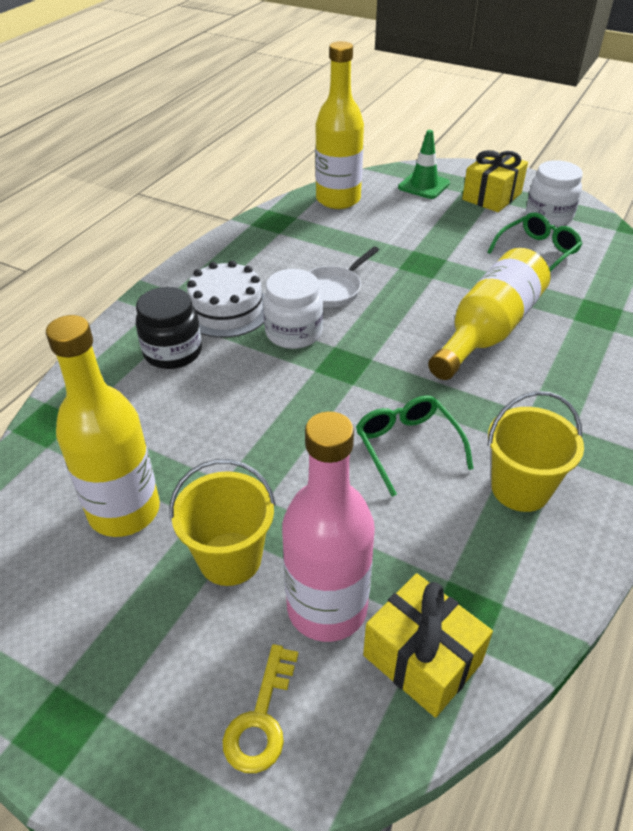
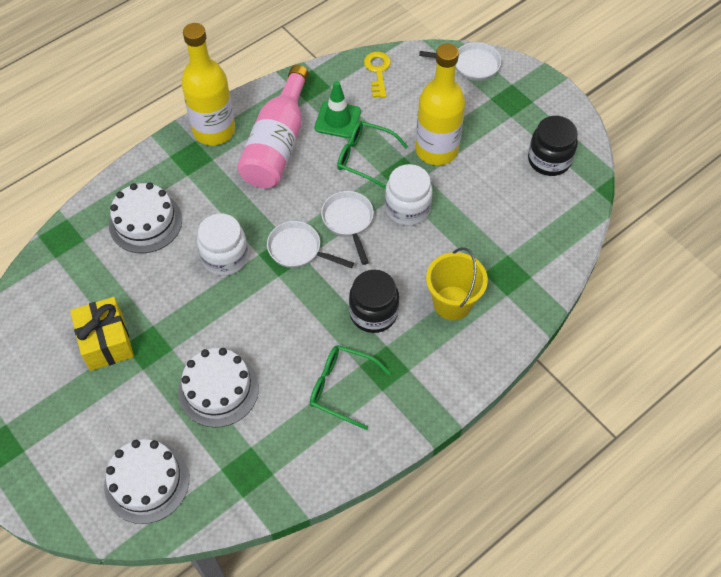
black jar: 1 -> 2
white cake: 1 -> 3
white pan: 1 -> 3
yellow bottle: 3 -> 2
yellow bucket: 2 -> 1
yellow gift: 2 -> 1

